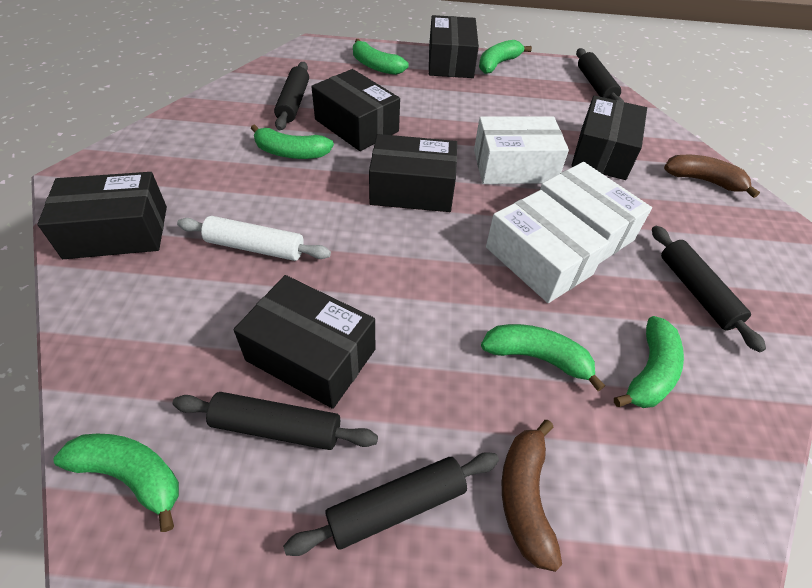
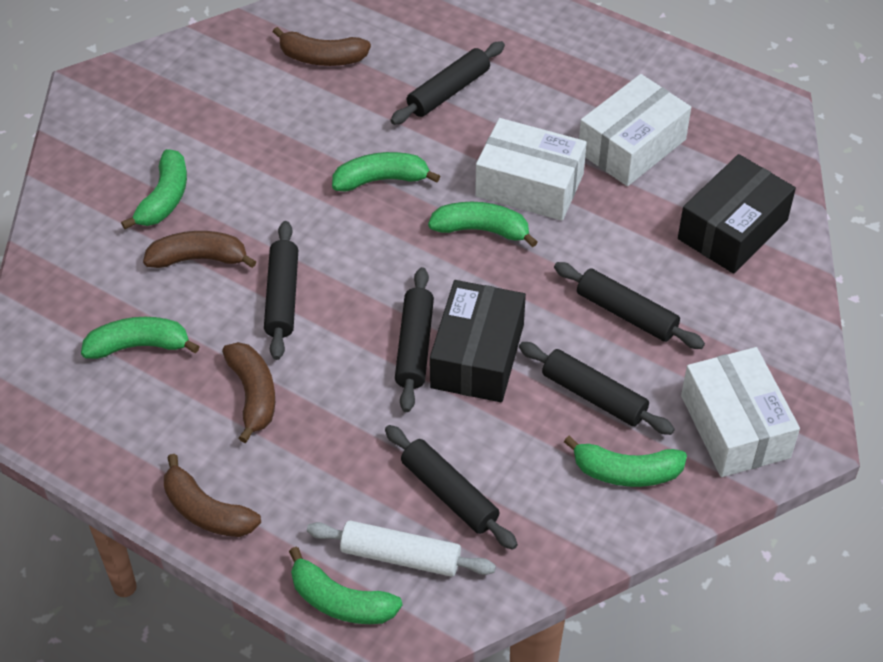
black box: 6 -> 2
black rolling pin: 5 -> 6
brown banana: 2 -> 4

